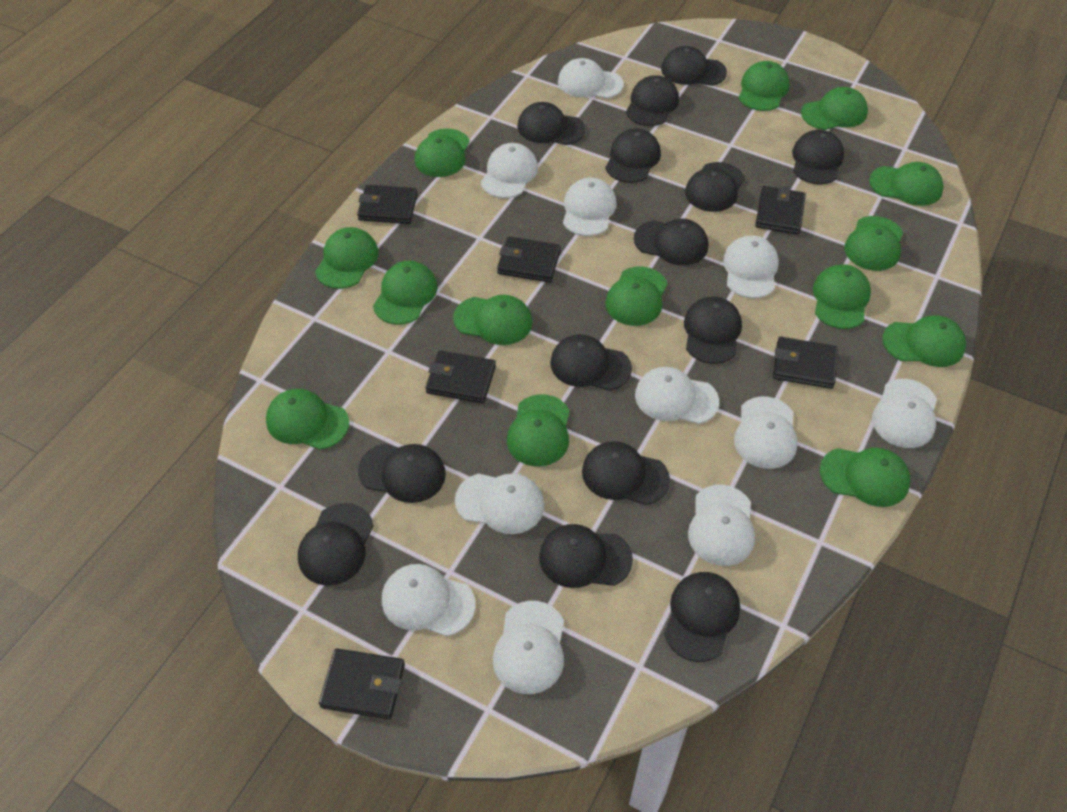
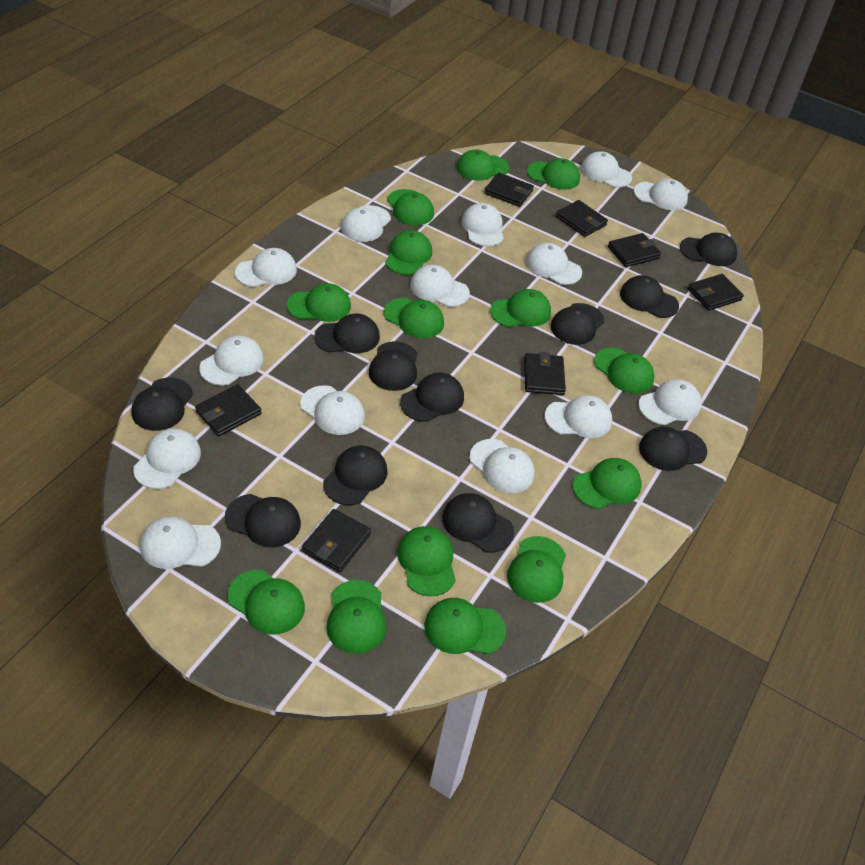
black cap: 14 -> 11
black wallet: 6 -> 7
white cap: 11 -> 14

